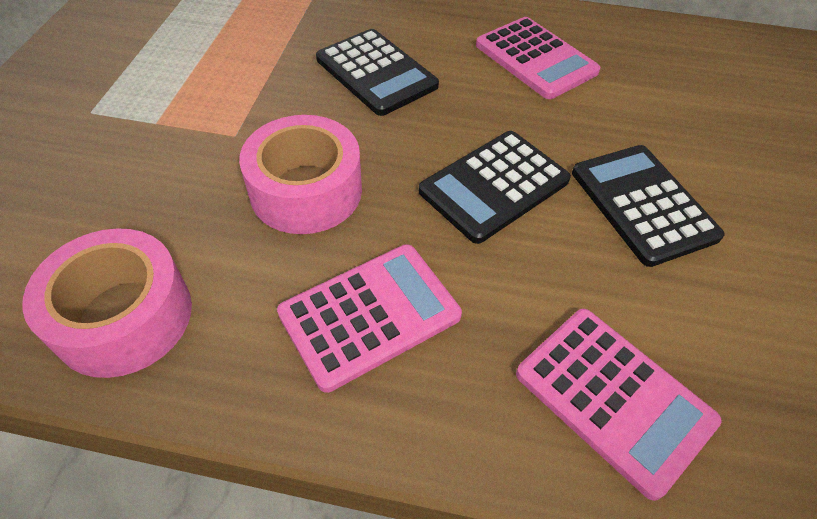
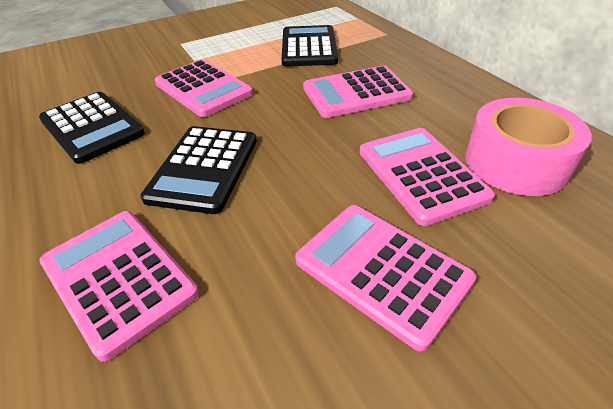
pink calculator: 3 -> 5
pink tape: 2 -> 1

